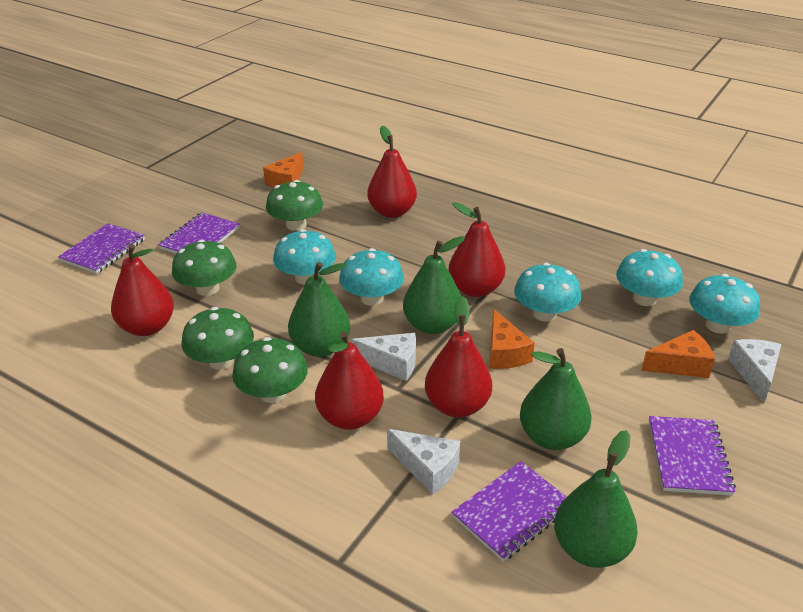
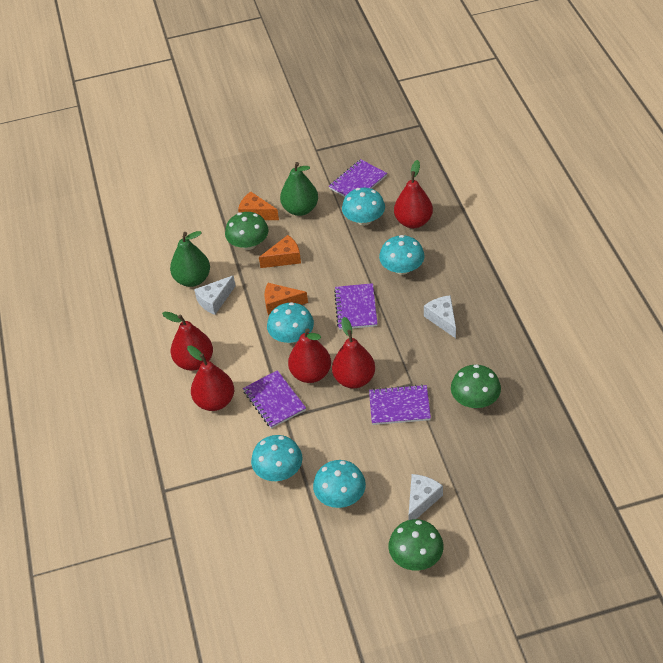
green mushroom: 4 -> 3
green pear: 4 -> 2

